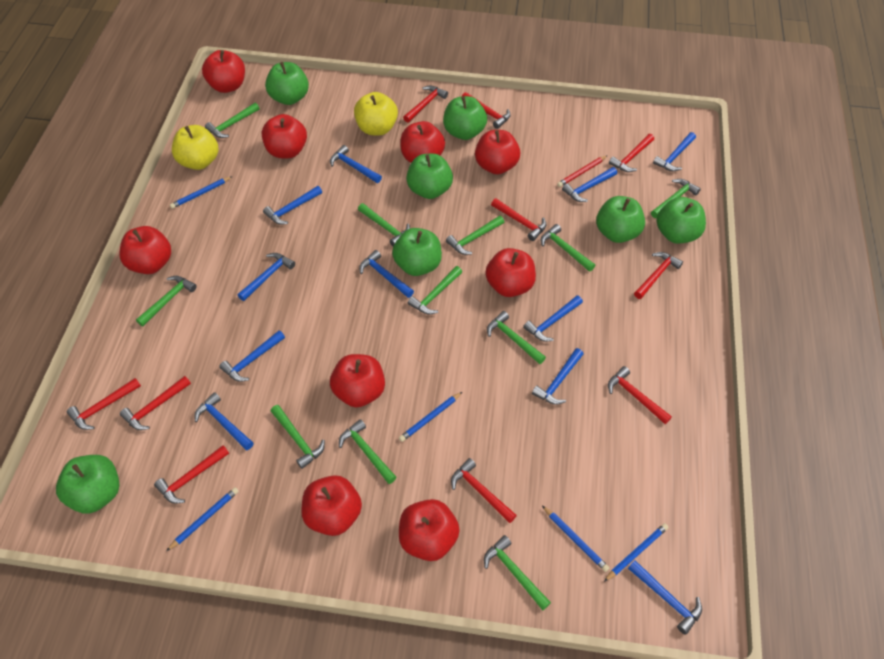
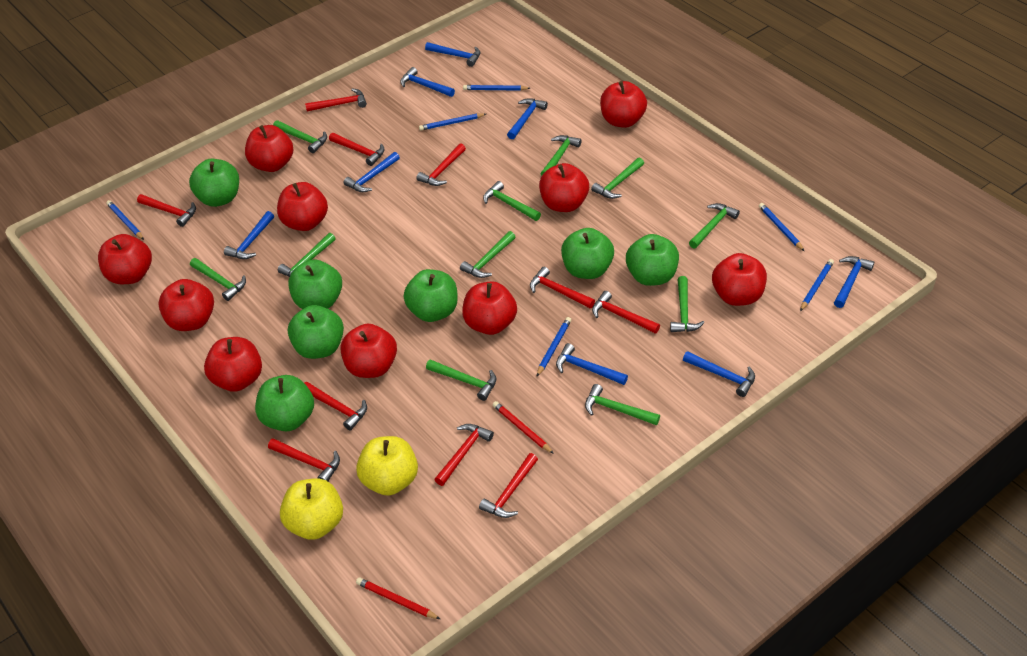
blue hammer: 11 -> 8
blue pencil: 5 -> 6
red apple: 9 -> 10
red pencil: 1 -> 2

